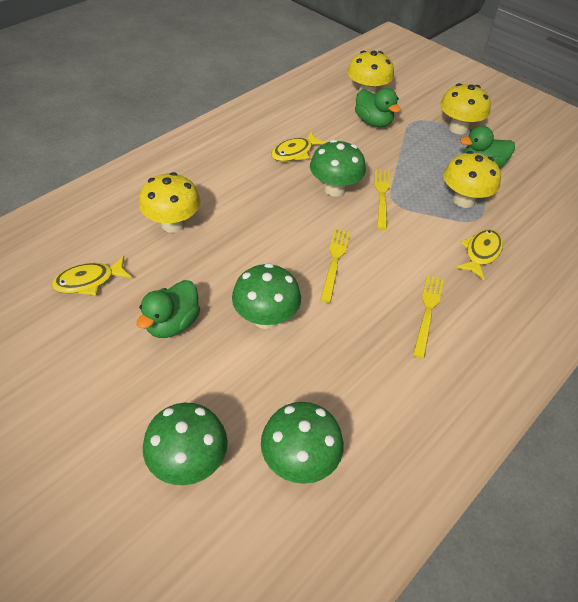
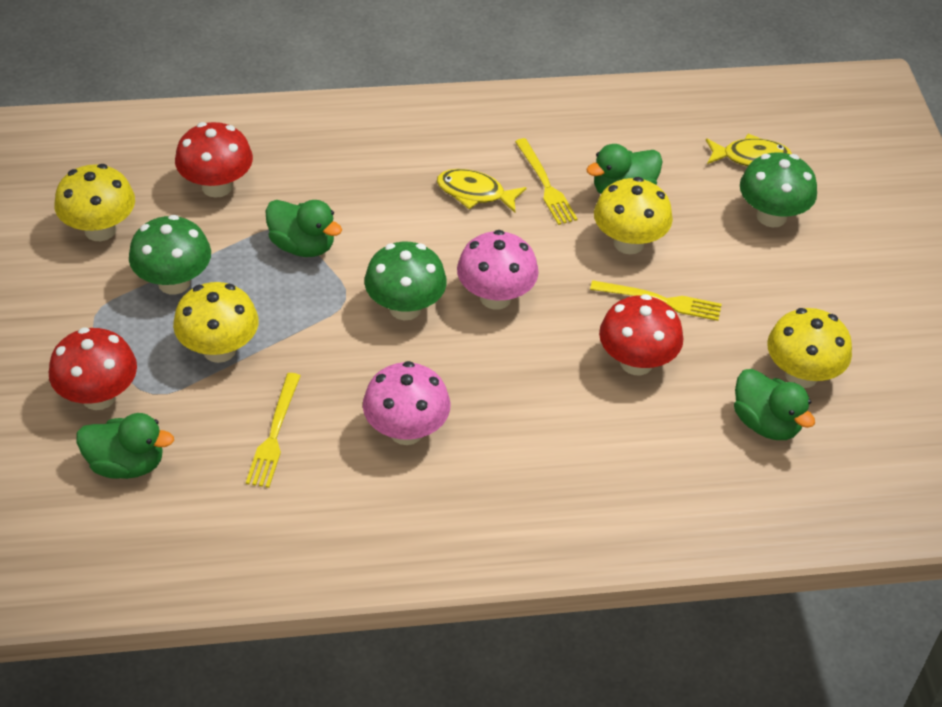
green duck: 3 -> 4
green mushroom: 4 -> 3
pink mushroom: 0 -> 2
red mushroom: 0 -> 3
yellow fish: 3 -> 2

